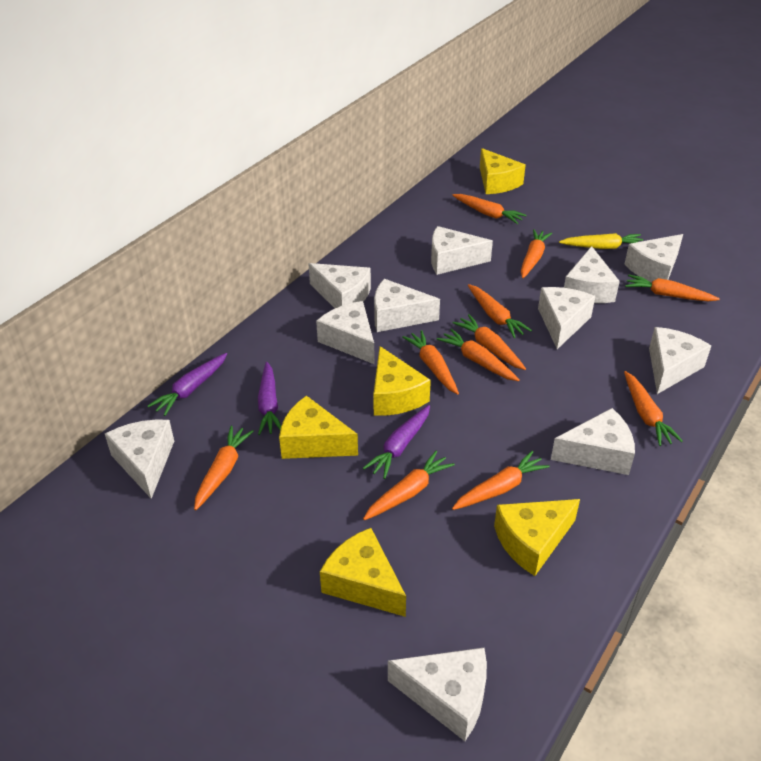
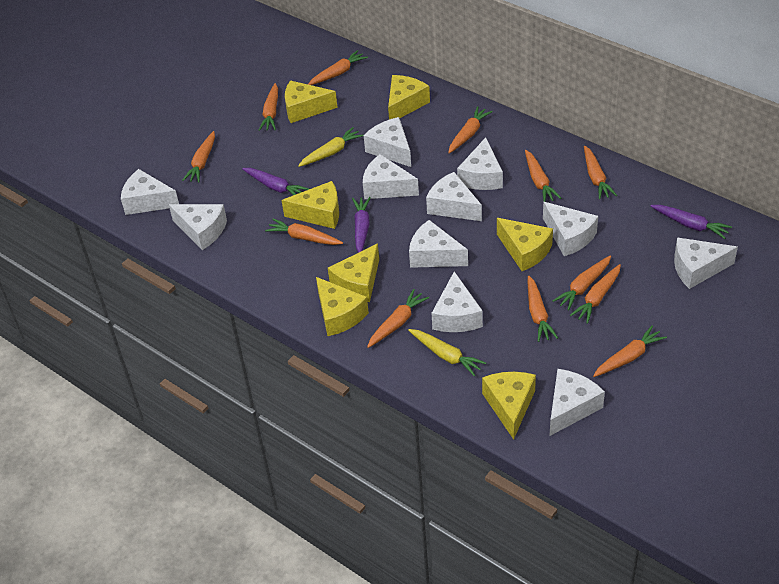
orange carrot: 11 -> 12
yellow carrot: 1 -> 2
yellow cheese: 5 -> 7

